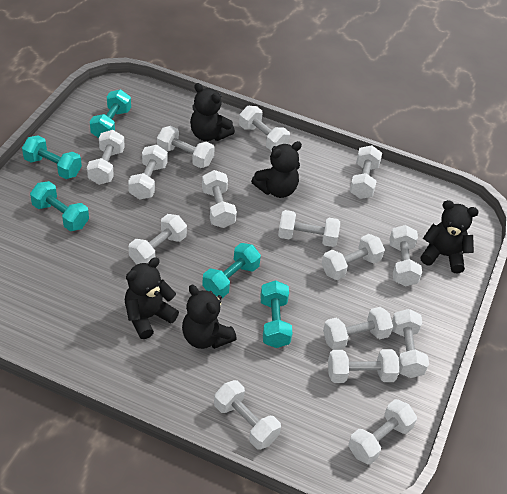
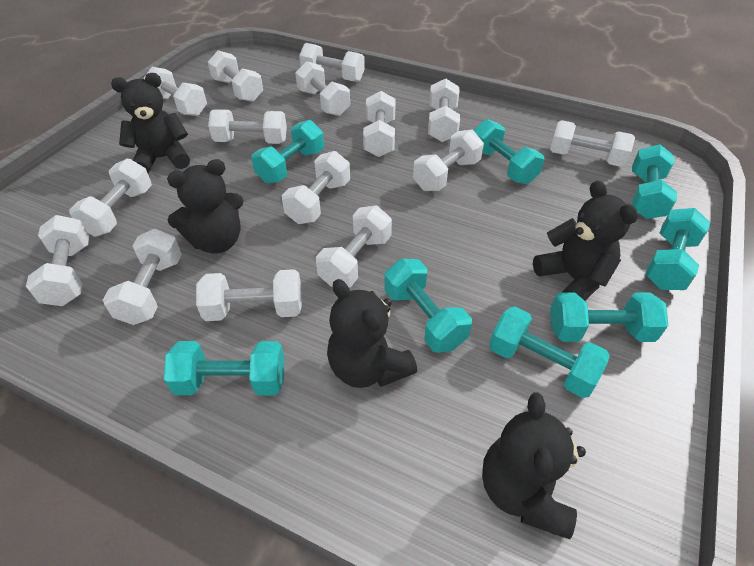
turquoise dumbbell: 5 -> 8

